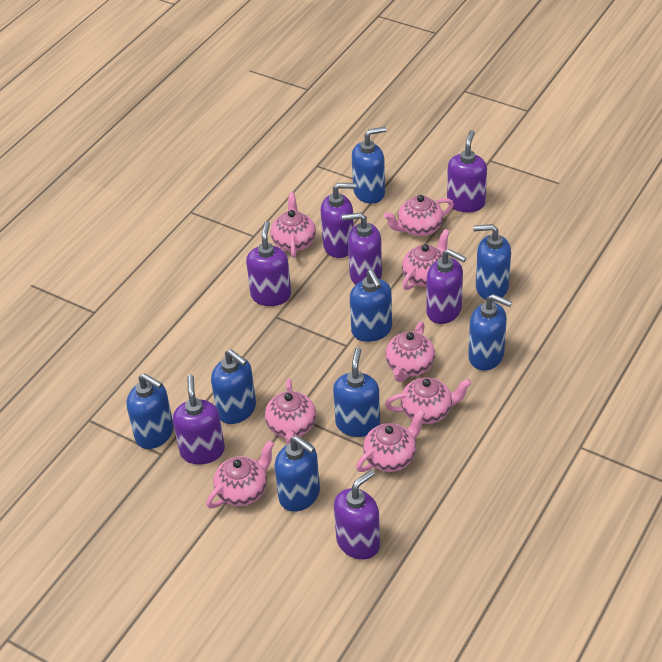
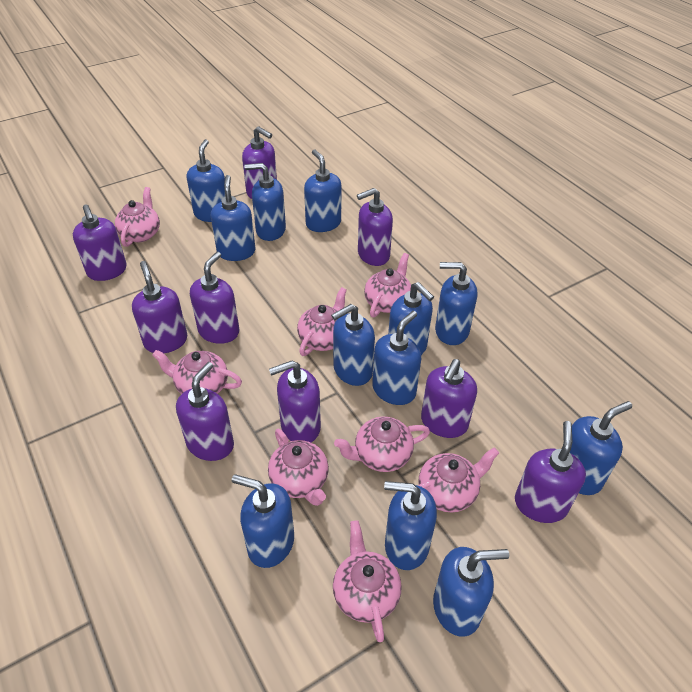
blue soap dispenser: 8 -> 12
purple soap dispenser: 7 -> 9

